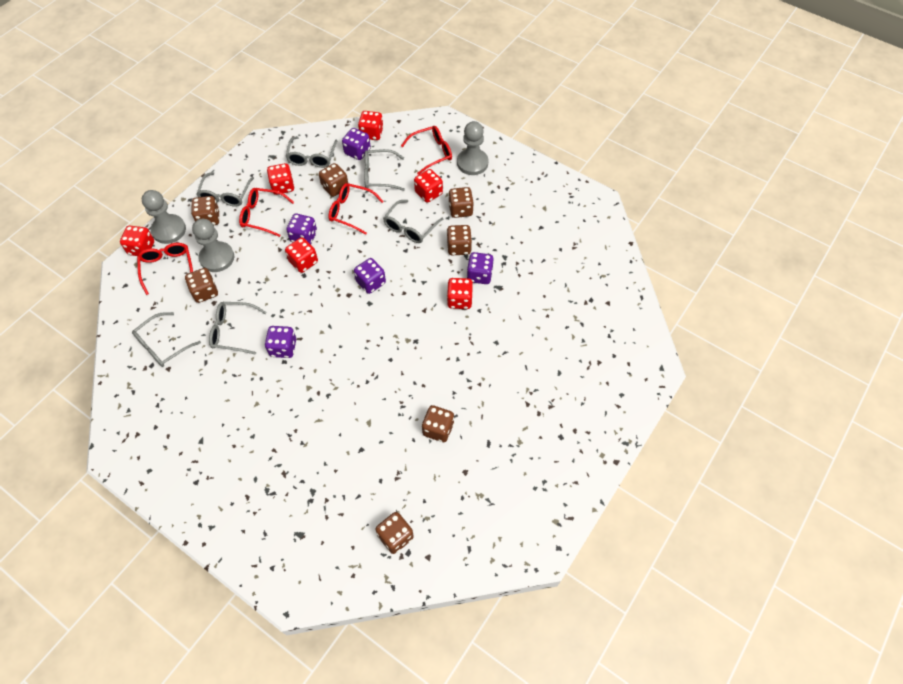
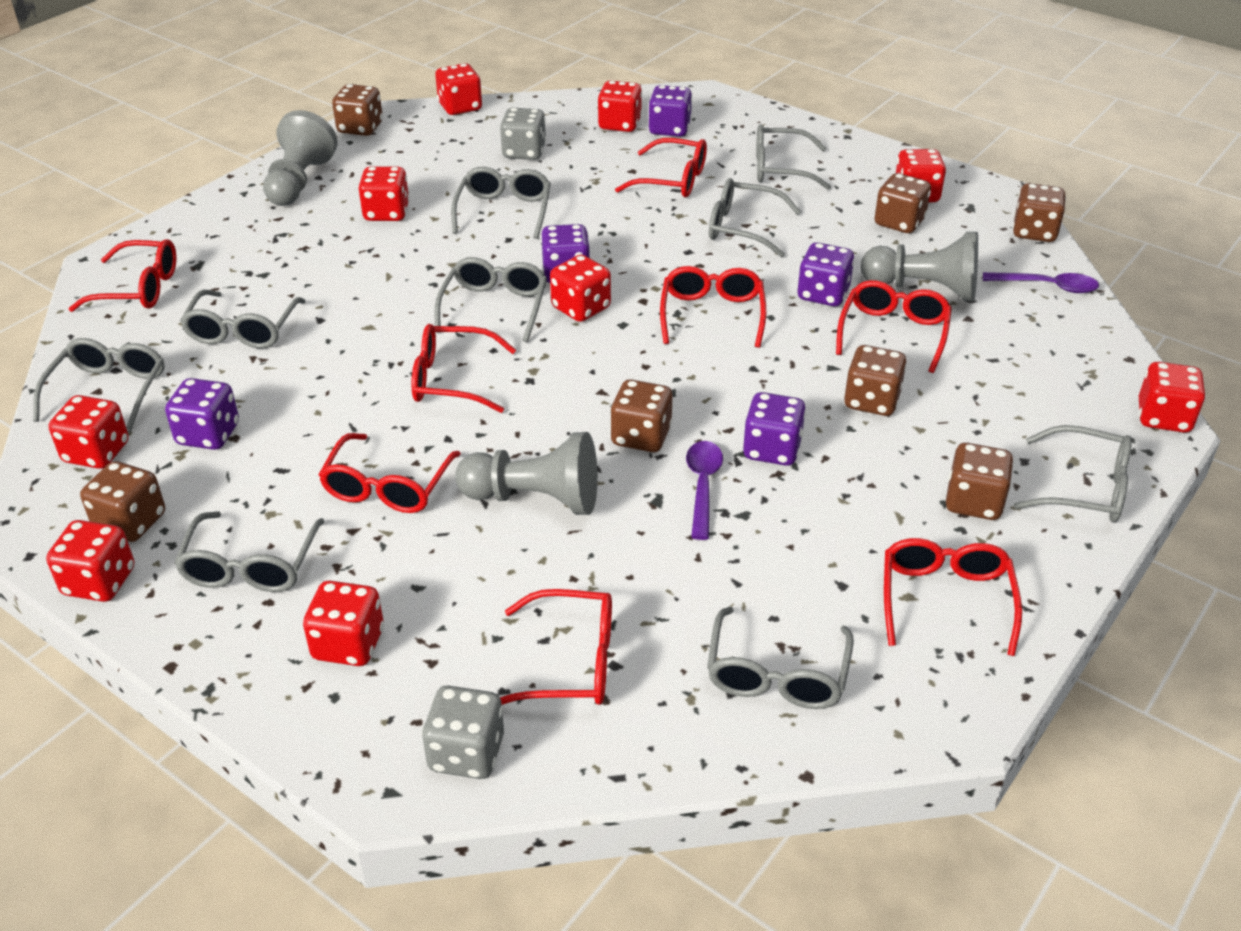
grey dice: 0 -> 2
grey glasses: 6 -> 9
purple spoon: 0 -> 2
red dice: 6 -> 9
red glasses: 4 -> 8

